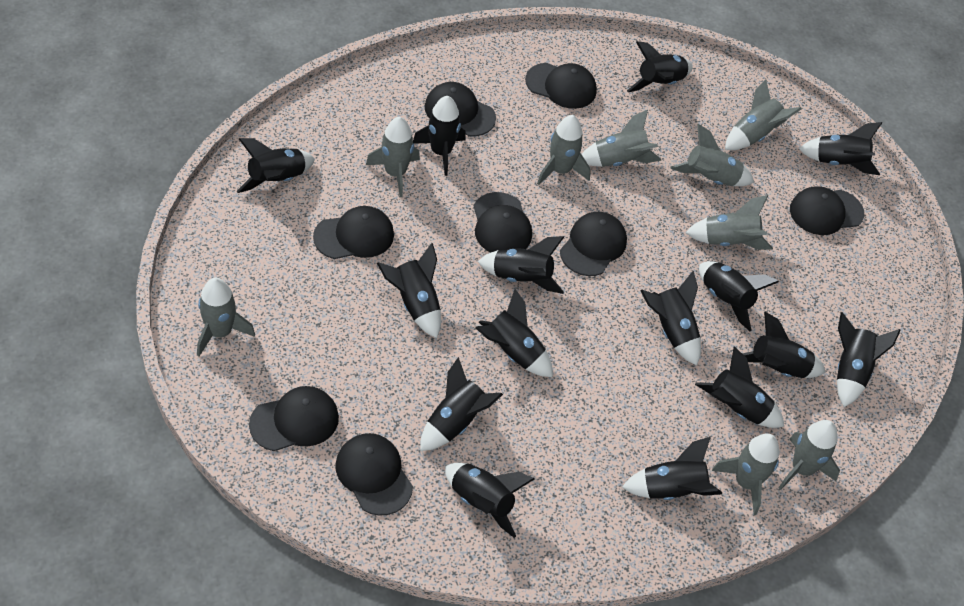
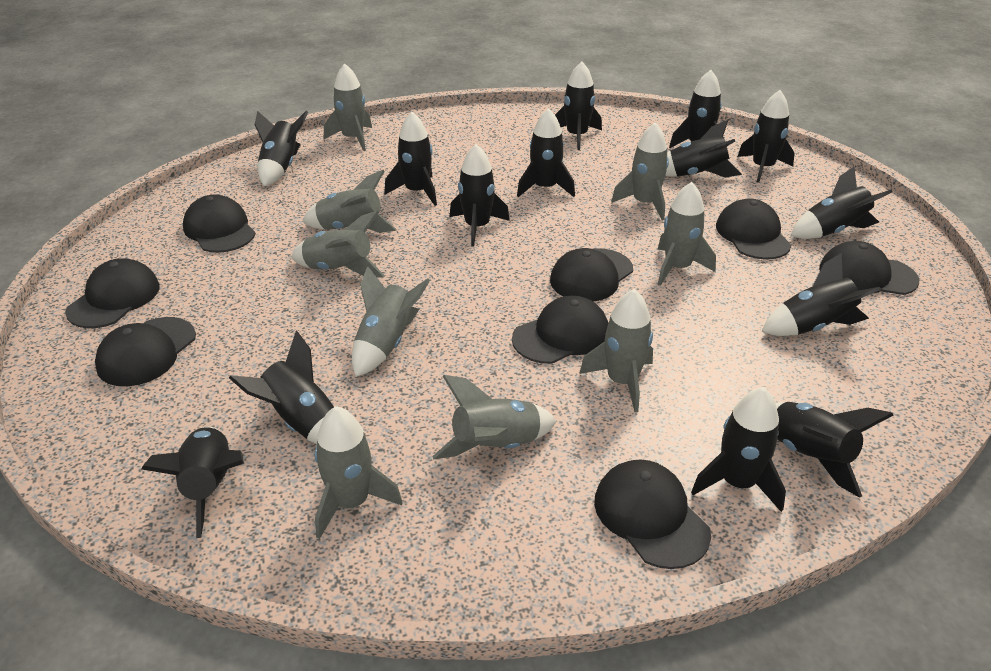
black rocket: 15 -> 14

